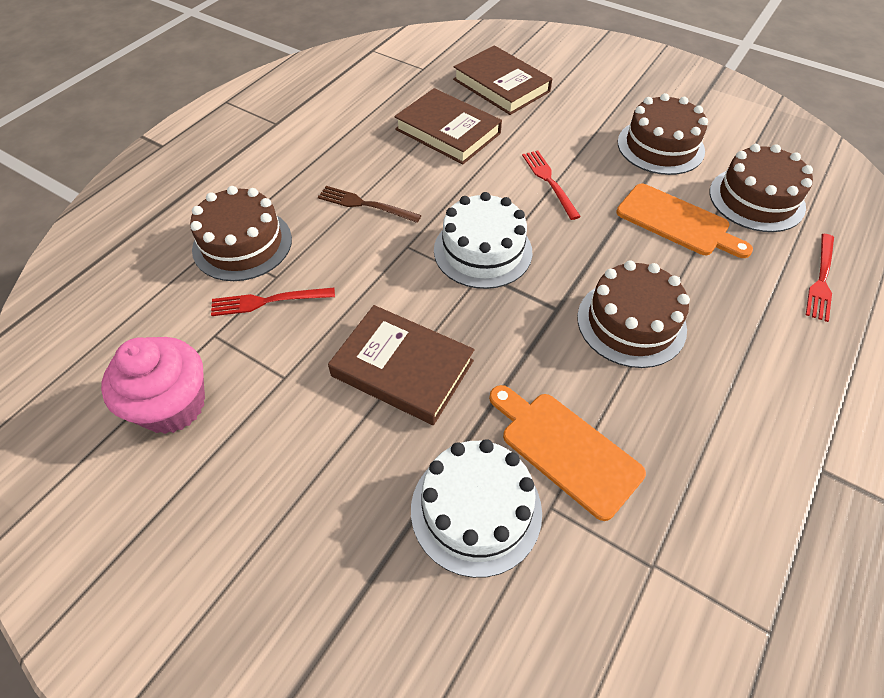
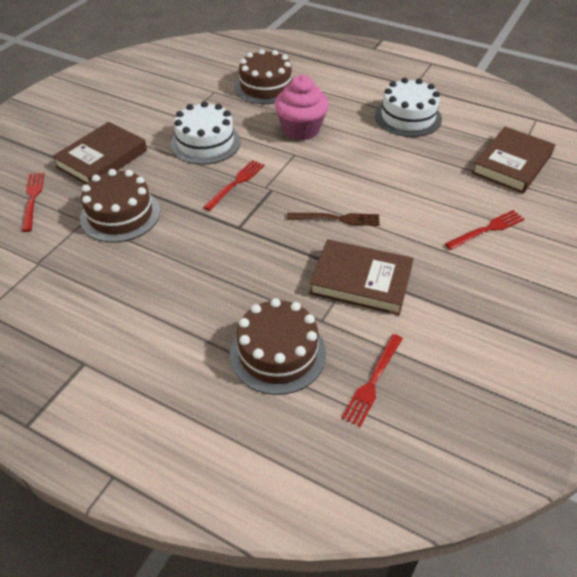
brown cake: 4 -> 3
orange cutting board: 2 -> 0
red fork: 3 -> 4

